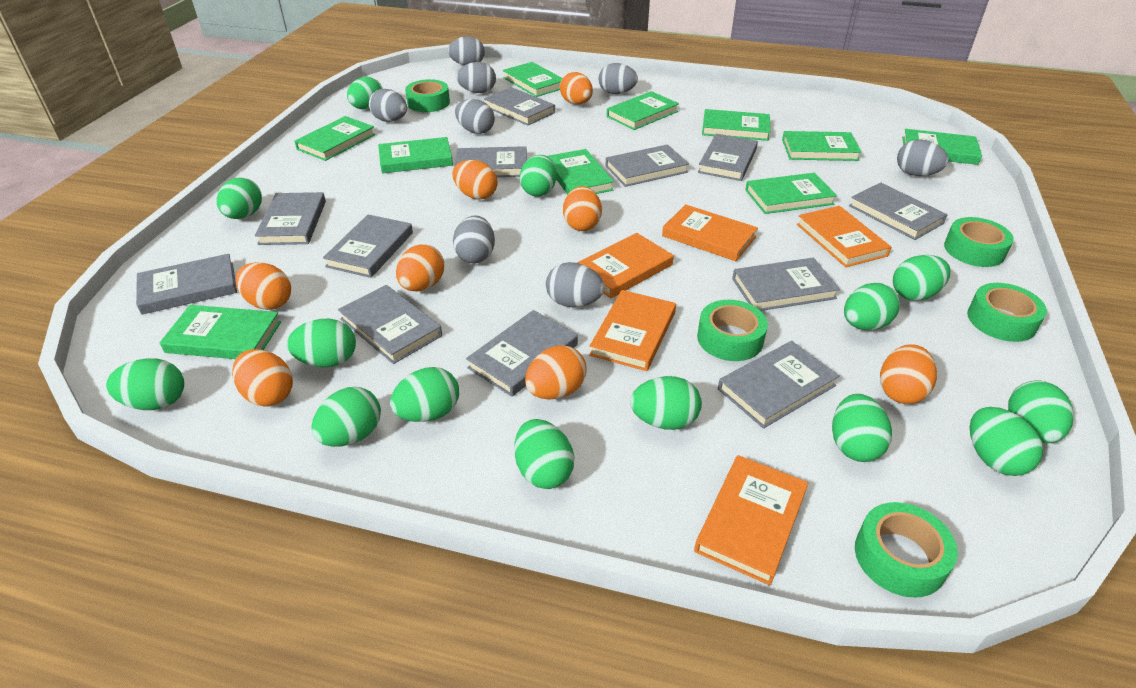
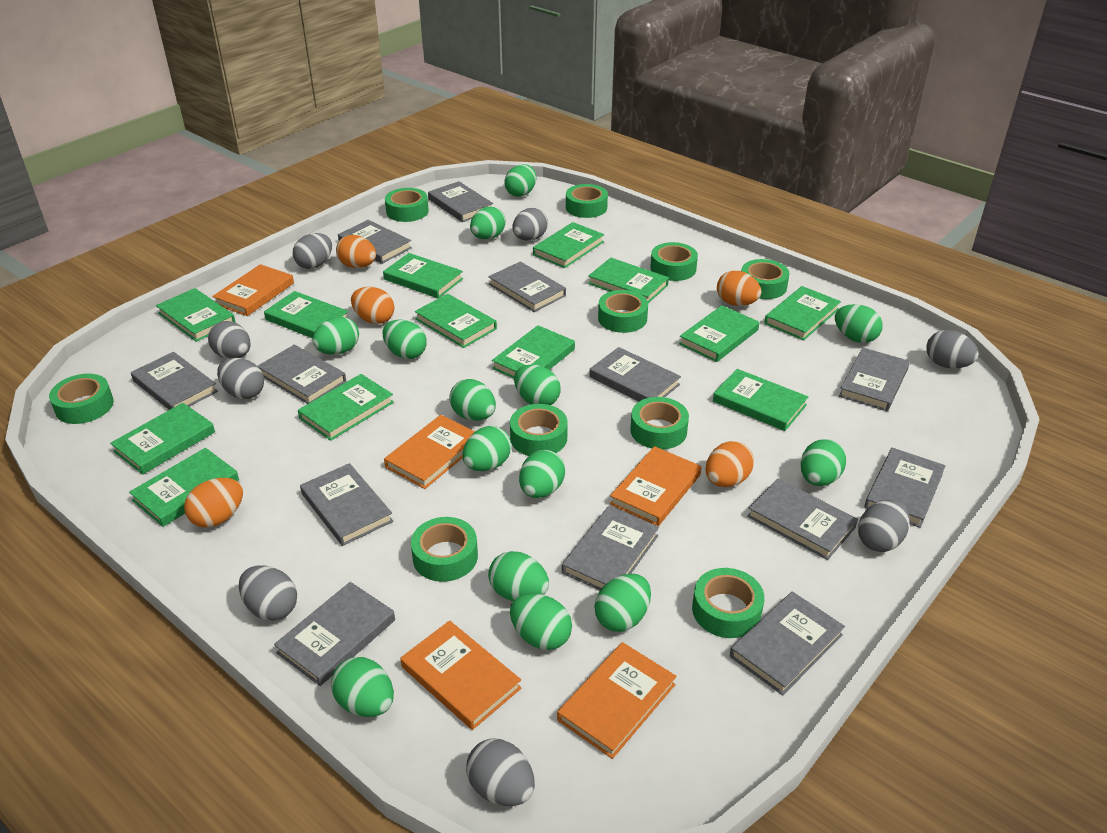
green book: 10 -> 13
green tape: 5 -> 10
grey book: 12 -> 13
orange egg: 8 -> 5

